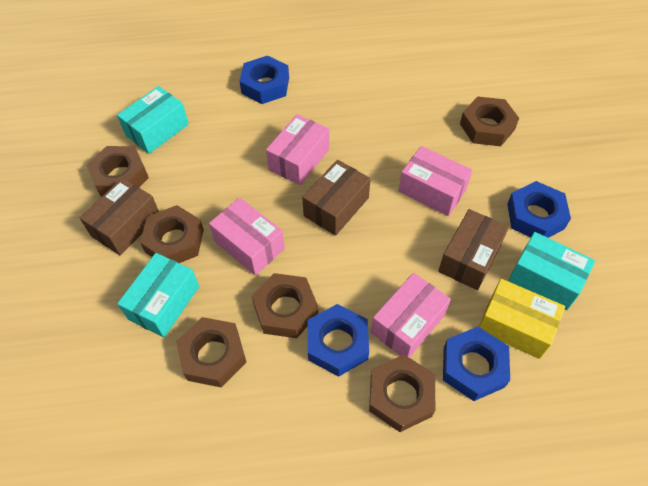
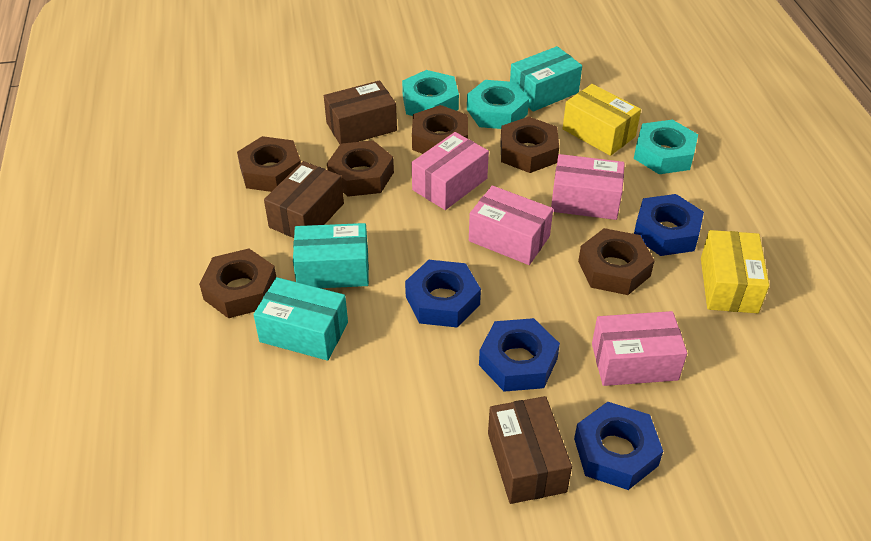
turquoise nut: 0 -> 3
yellow box: 1 -> 2

